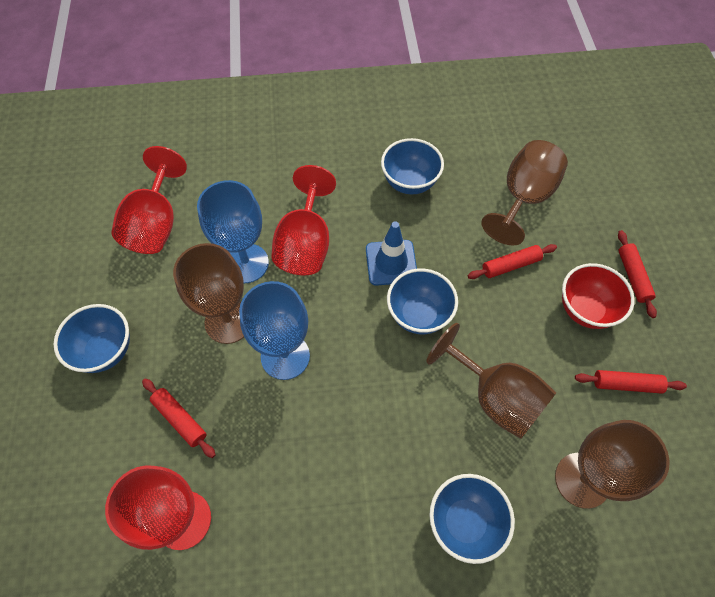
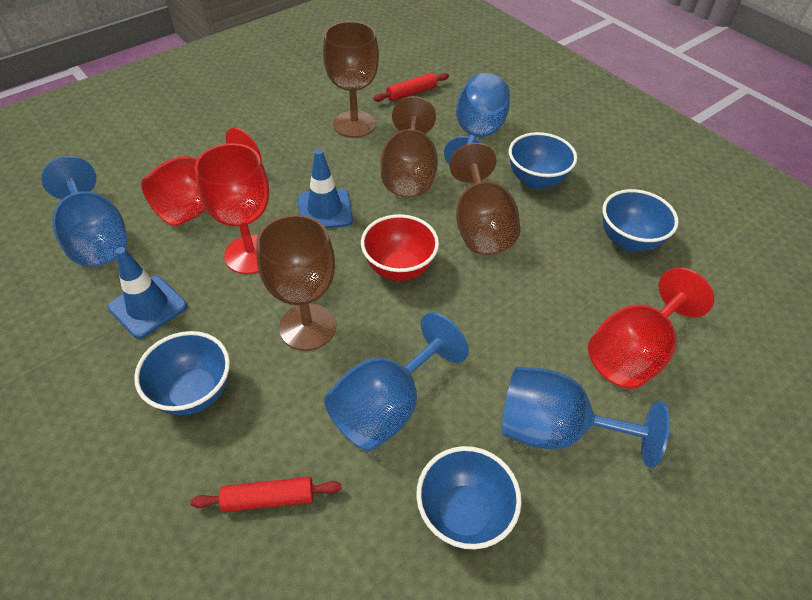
blue goblet: 2 -> 4
blue traffic cone: 1 -> 2
red rolling pin: 4 -> 2

